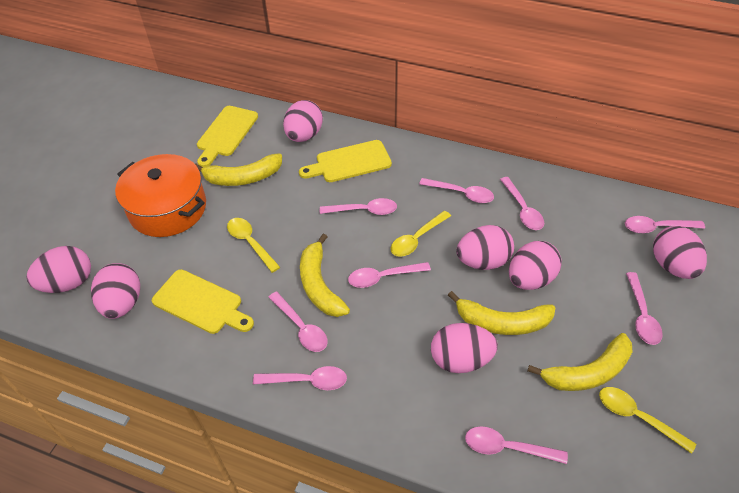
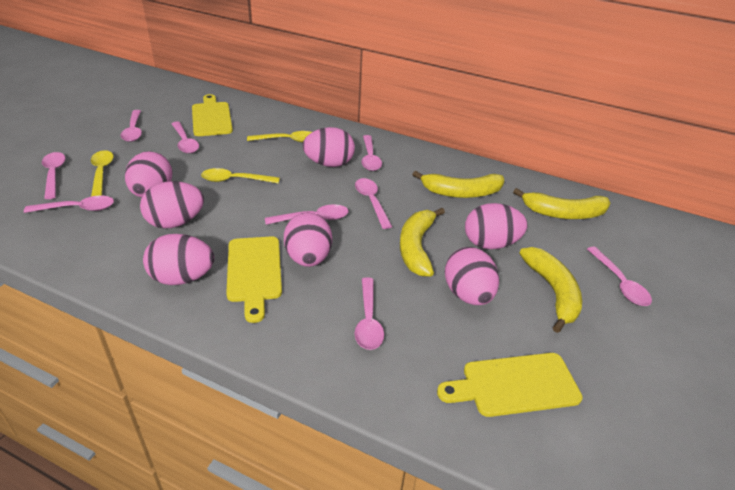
orange pot: 1 -> 0

